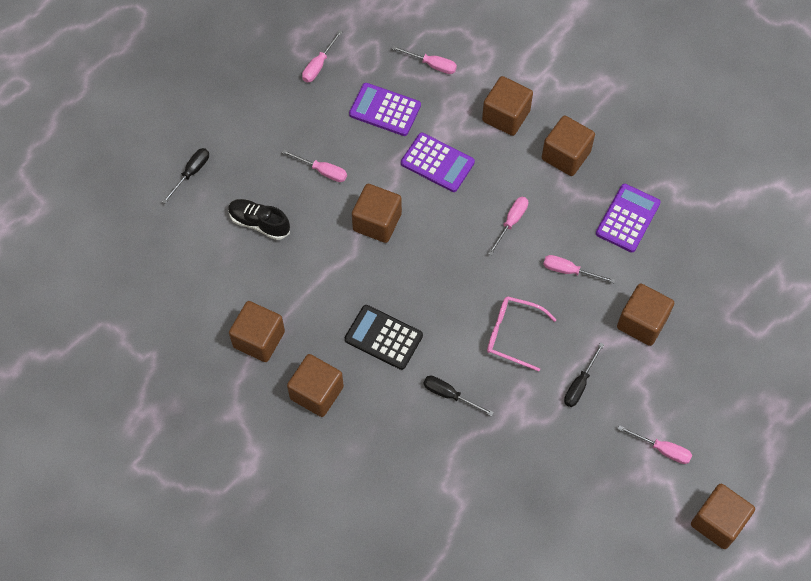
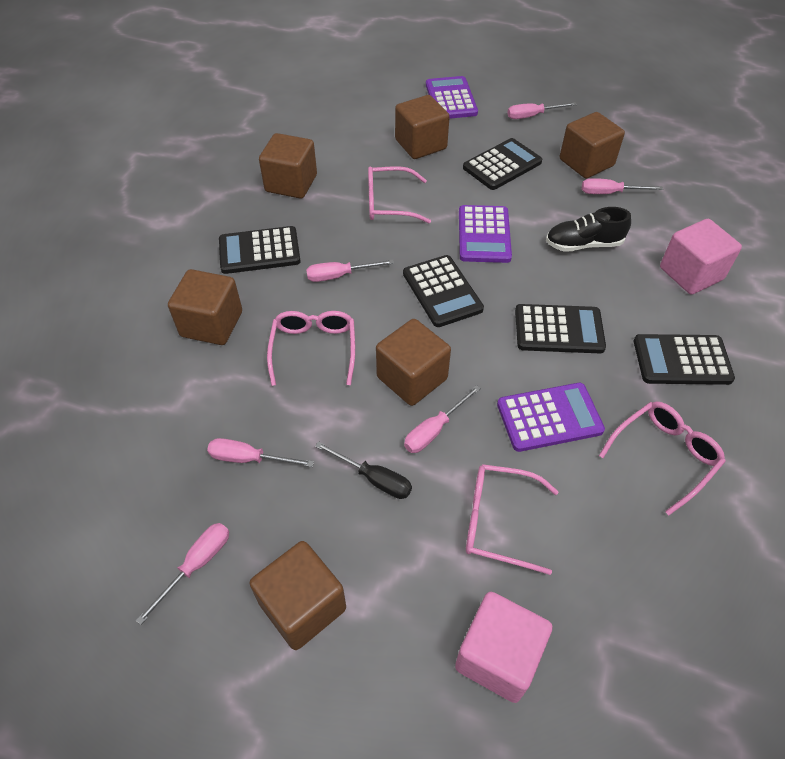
black calculator: 1 -> 5
black screwdriver: 3 -> 1
brown cube: 7 -> 6
pink cube: 0 -> 2
pink glasses: 1 -> 4

